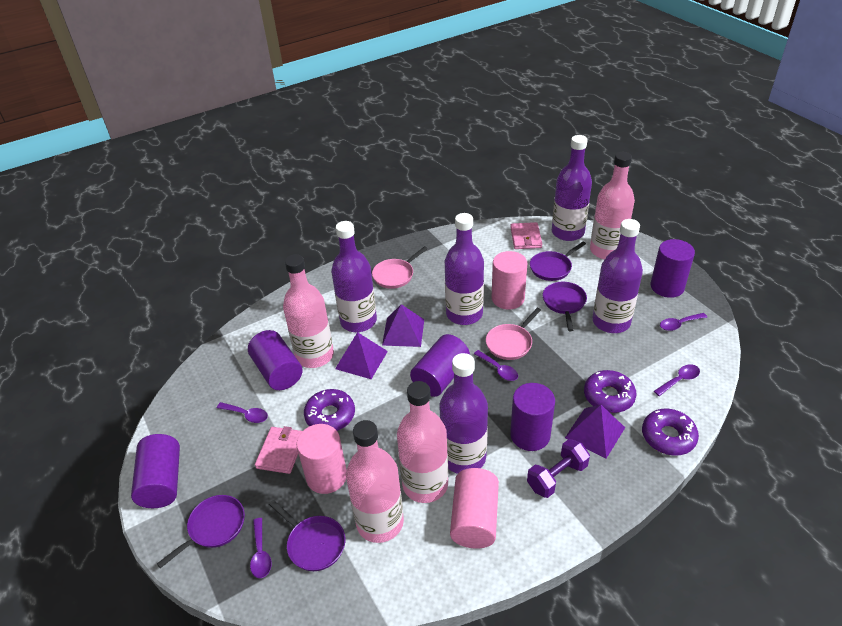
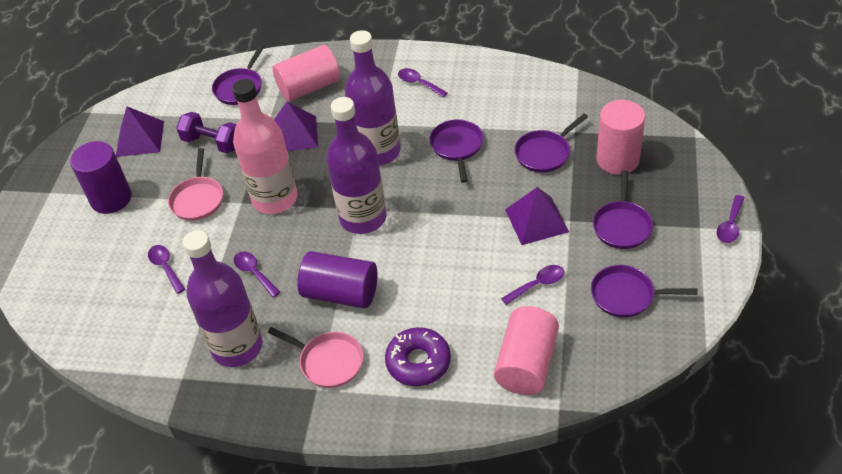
pink bottle: 4 -> 1
pink wallet: 2 -> 0
purple bottle: 5 -> 3
purple cylinder: 5 -> 2
purple donut: 3 -> 1
purple pan: 4 -> 5

